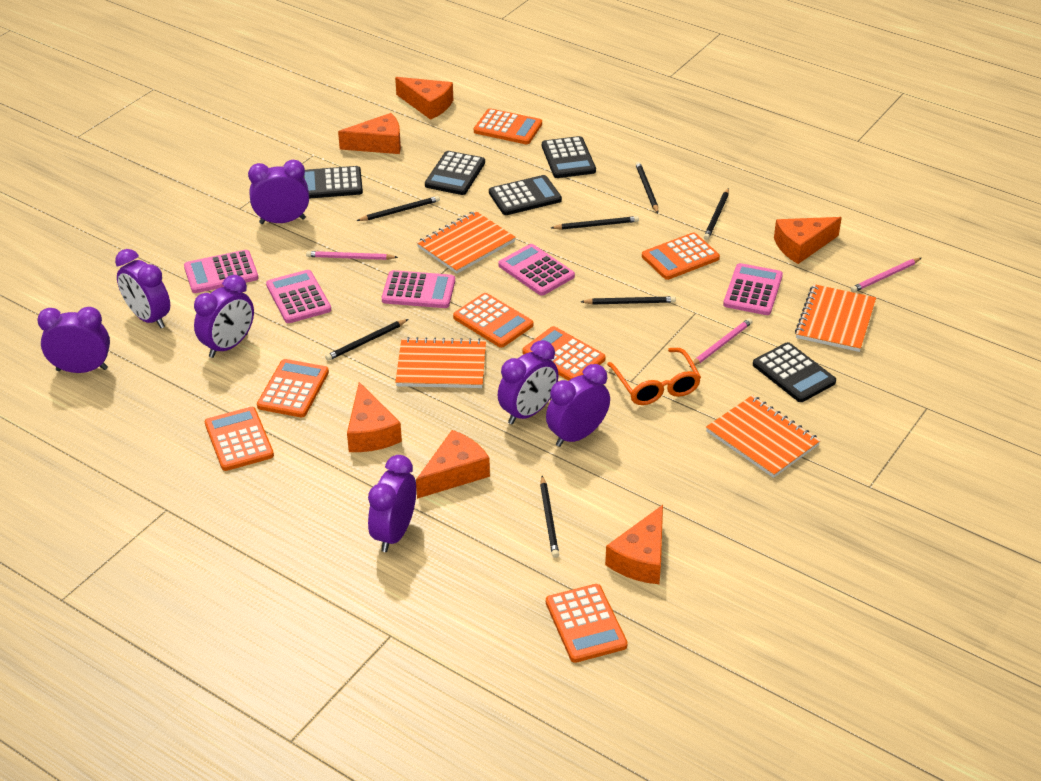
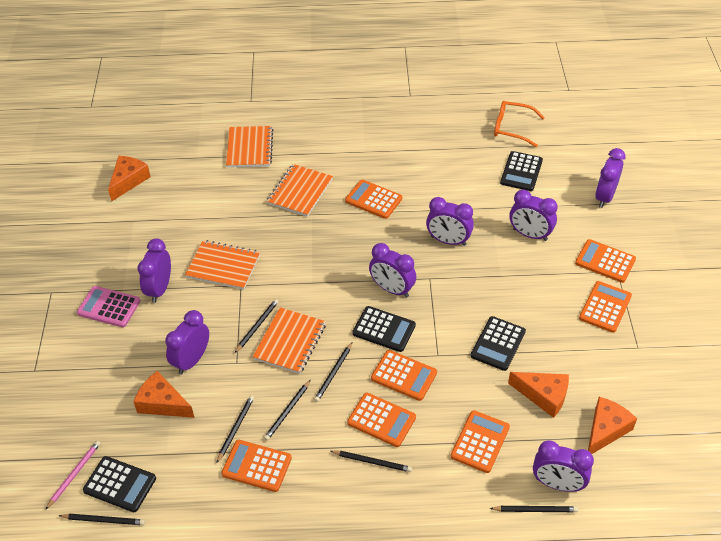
black calculator: 5 -> 4
orange cheese: 6 -> 4
pink calculator: 5 -> 1
pink pencil: 3 -> 1

